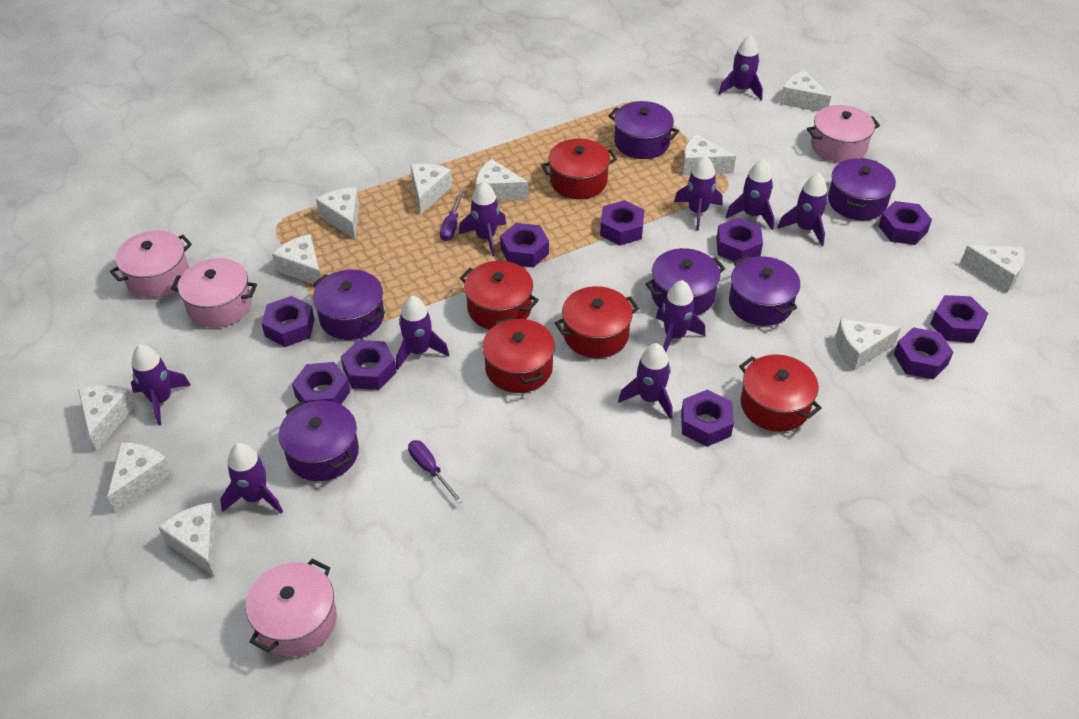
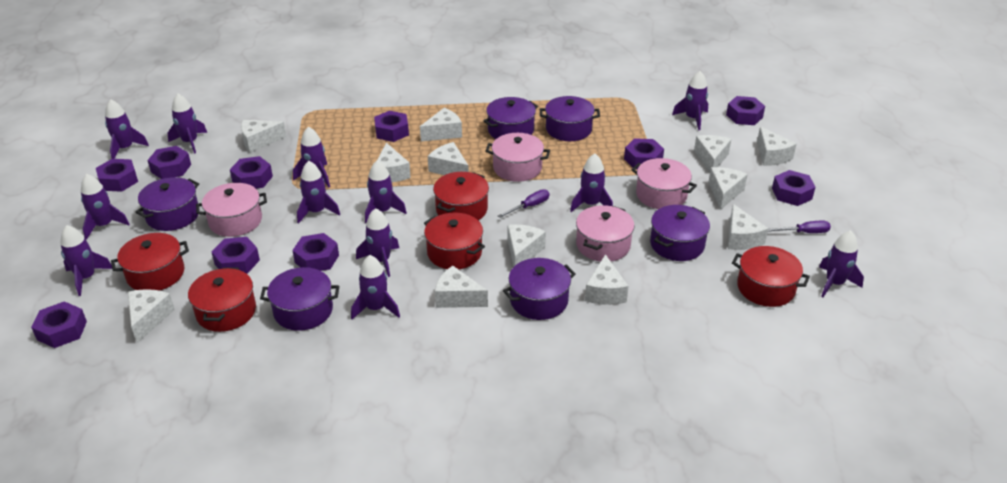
purple rocket: 10 -> 12
white cheese: 11 -> 12

